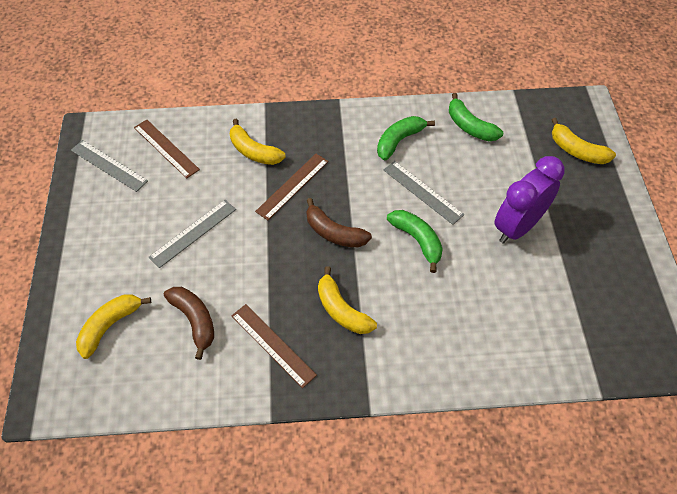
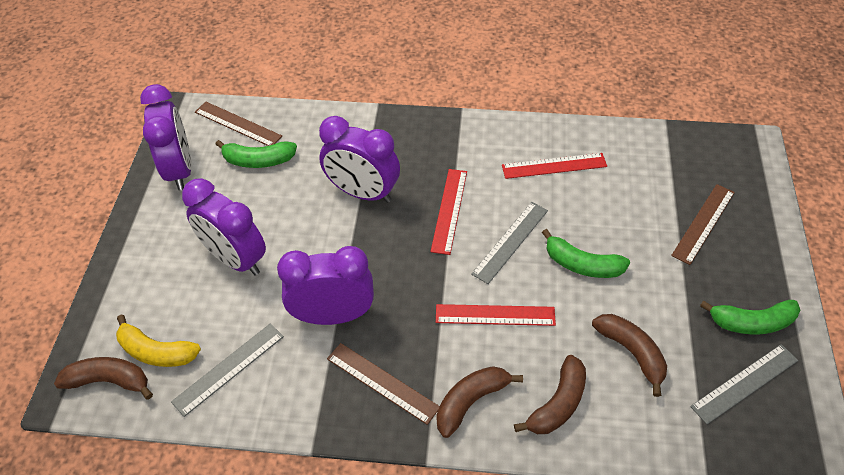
brown banana: 2 -> 4
purple clock: 1 -> 4
red ruler: 0 -> 3
yellow banana: 4 -> 1

